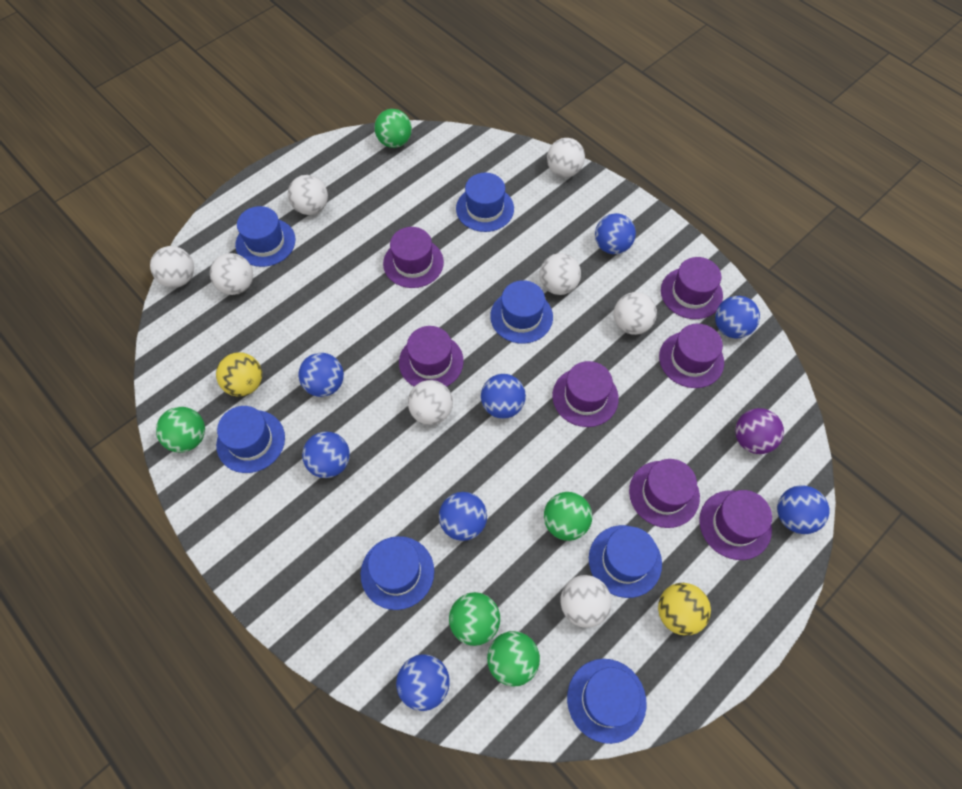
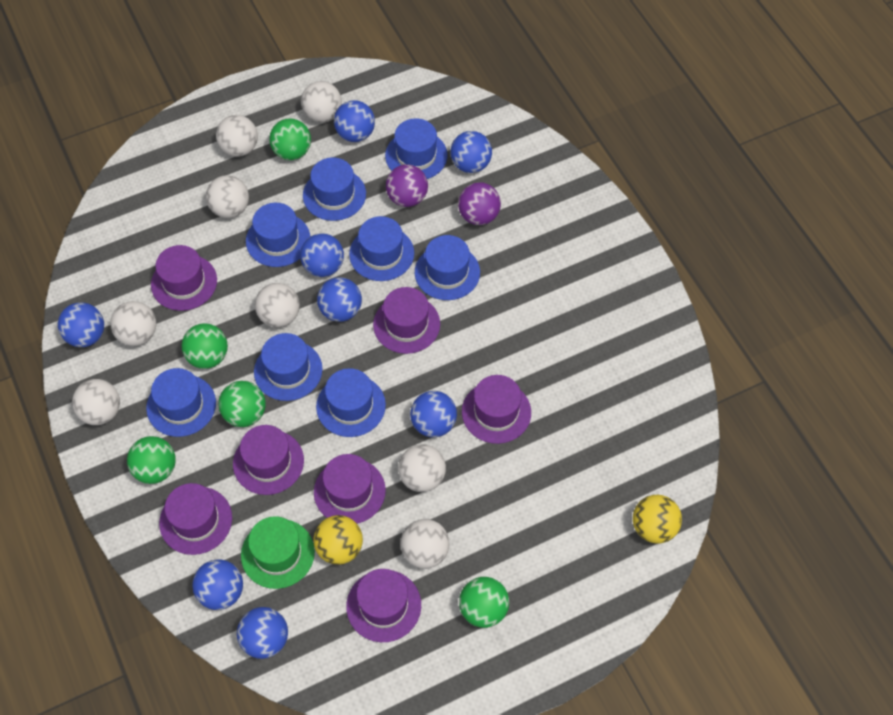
blue hat: 7 -> 8
green hat: 0 -> 1
purple ball: 1 -> 2

